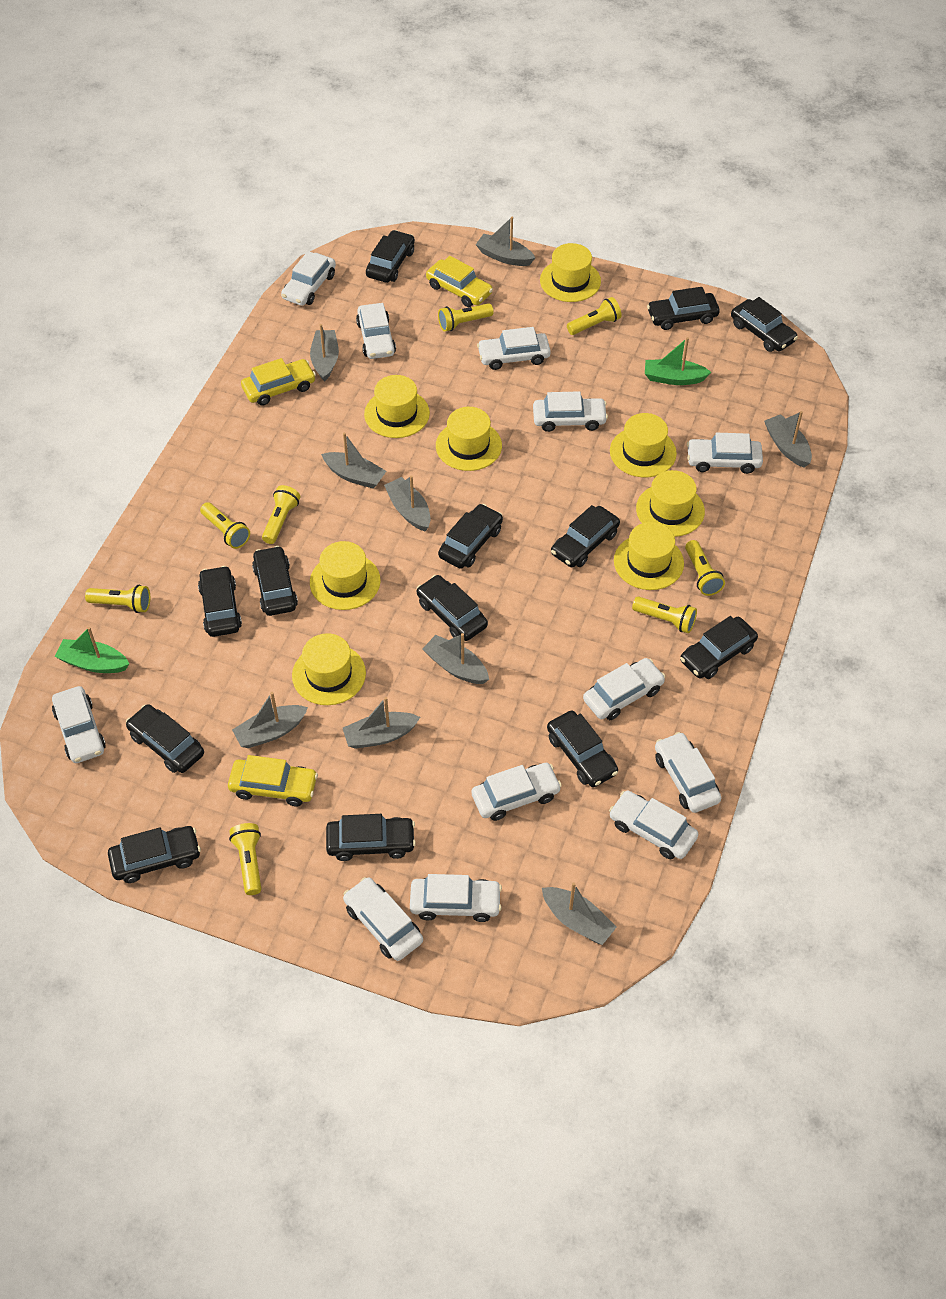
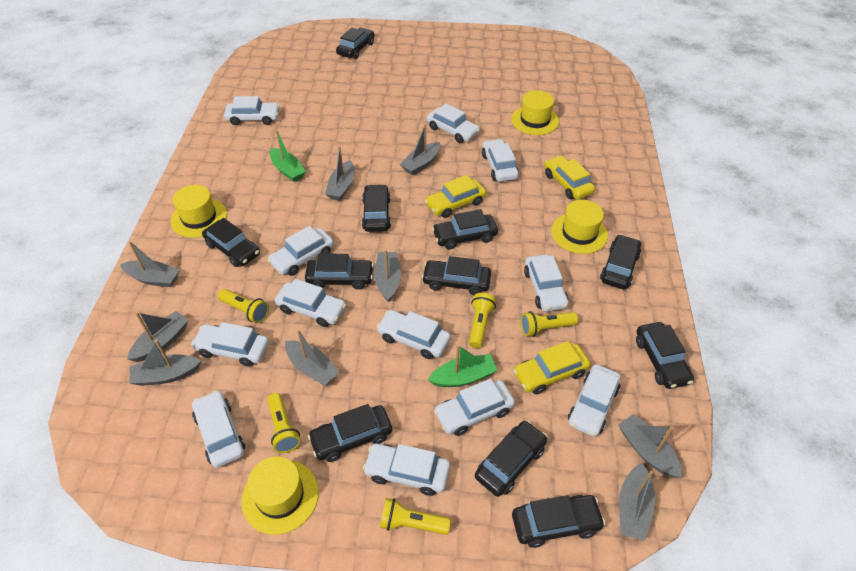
black car: 13 -> 11
yellow flashlight: 8 -> 5
yellow hat: 8 -> 4

